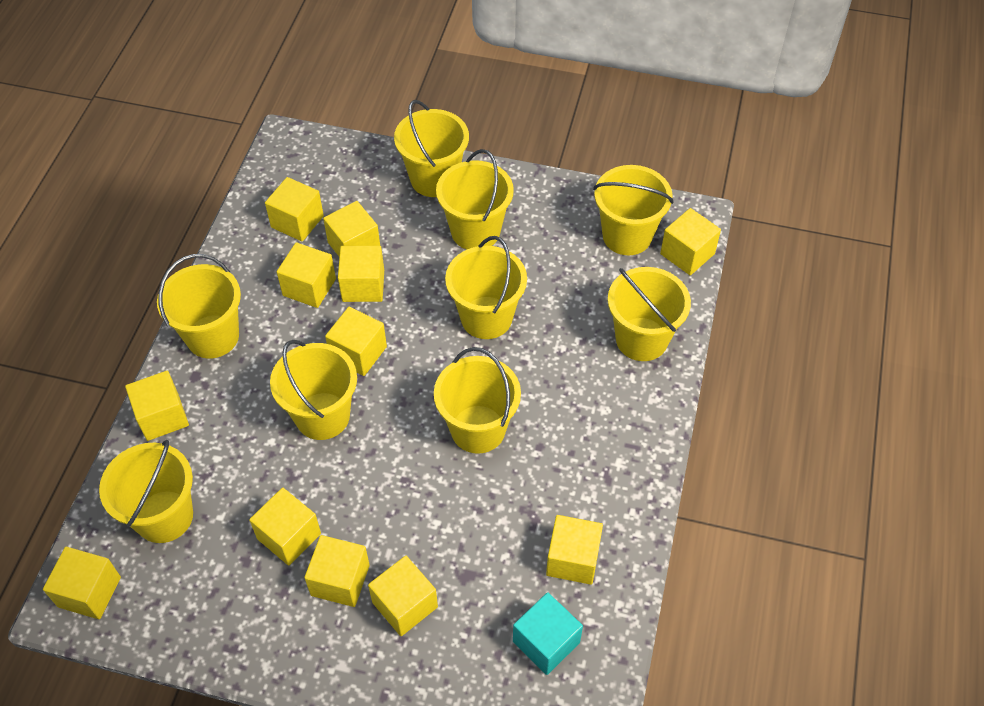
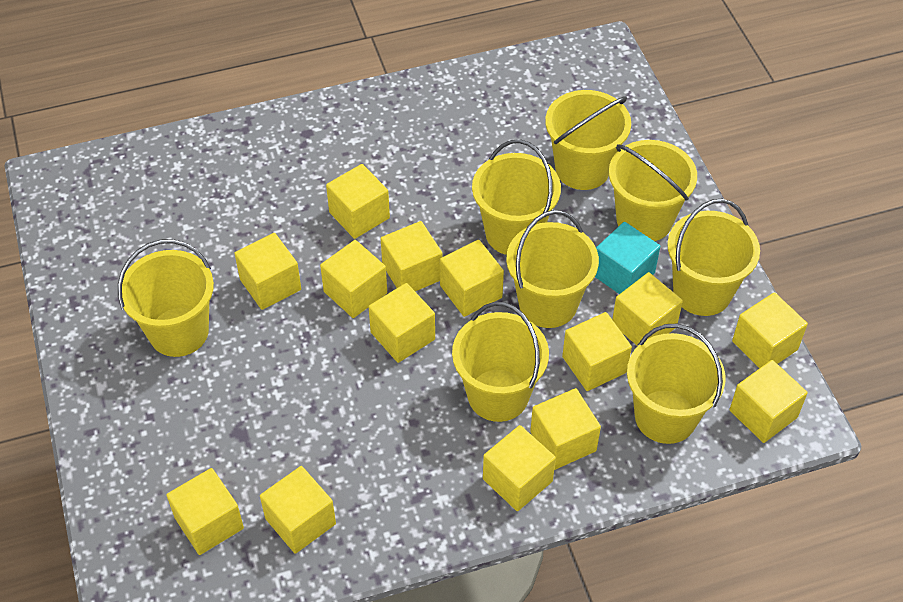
yellow bucket: 9 -> 8
yellow cube: 12 -> 14

